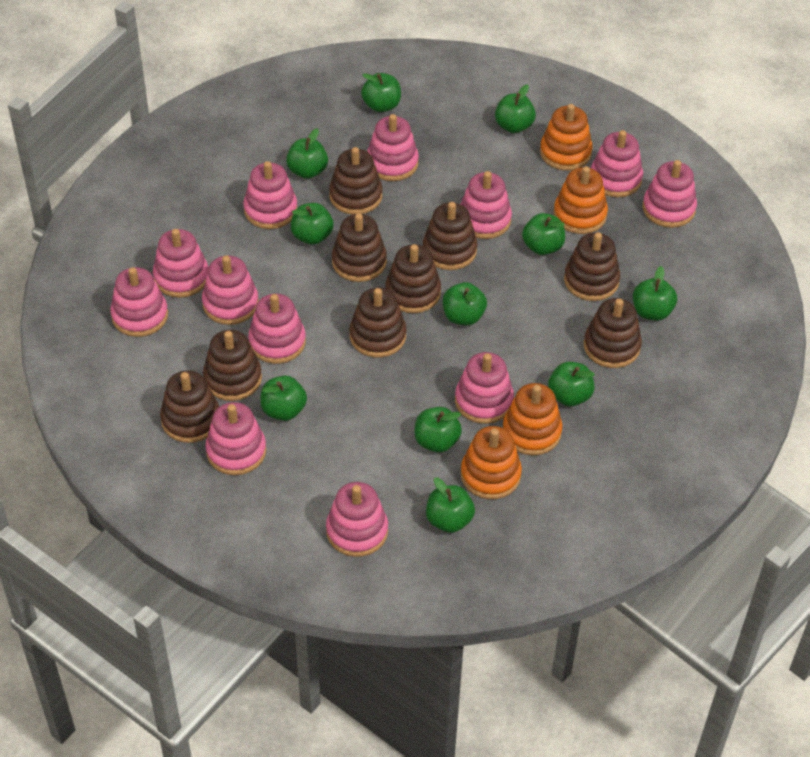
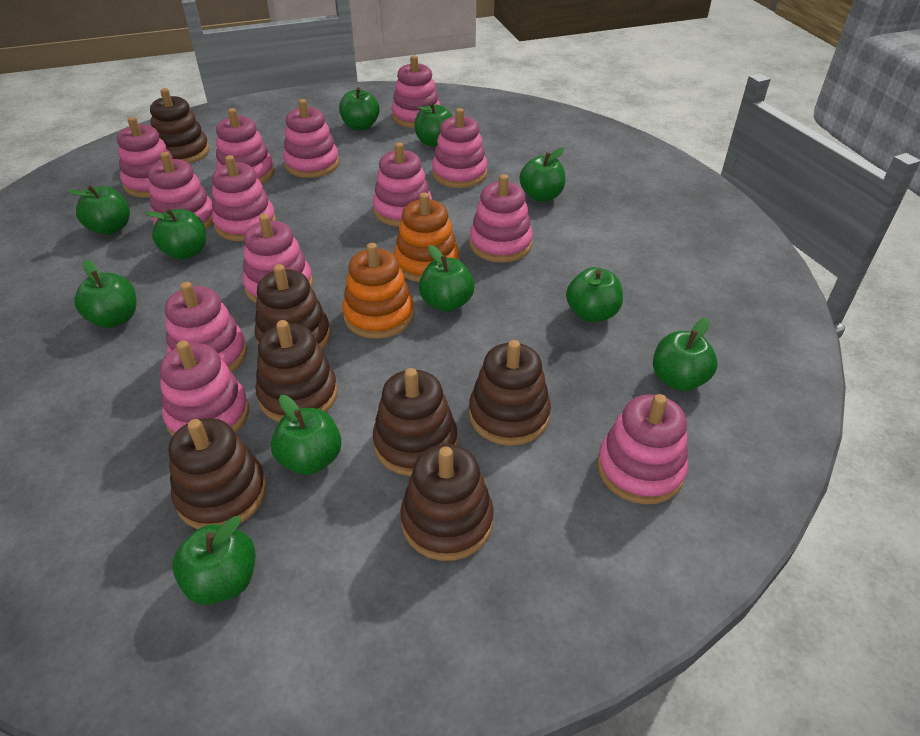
brown stacking toy: 9 -> 7
orange stacking toy: 4 -> 2
pink stacking toy: 12 -> 13

